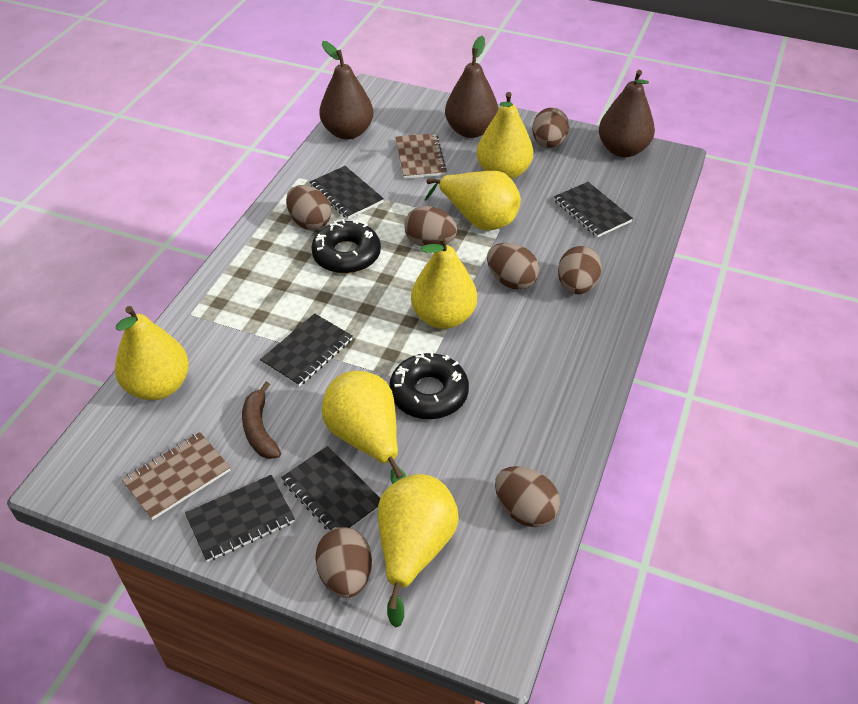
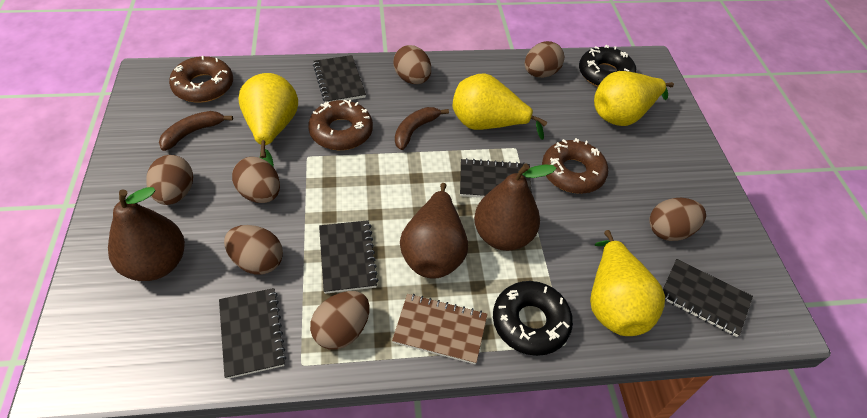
brown banana: 1 -> 2
brown donut: 0 -> 3
brown notebook: 2 -> 1
yellow pear: 6 -> 4

